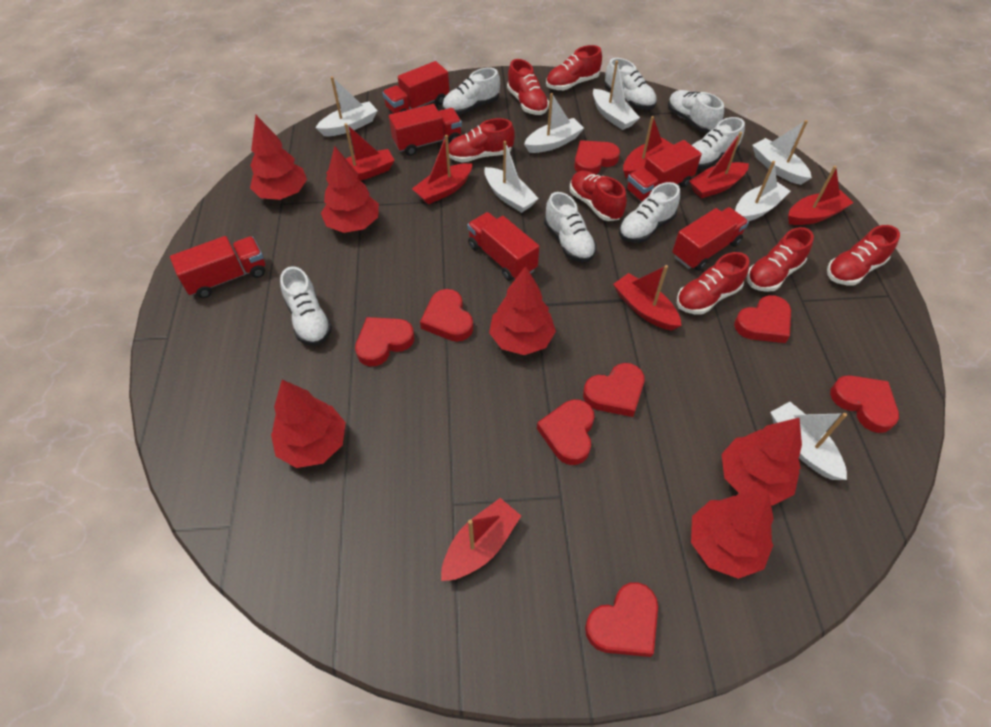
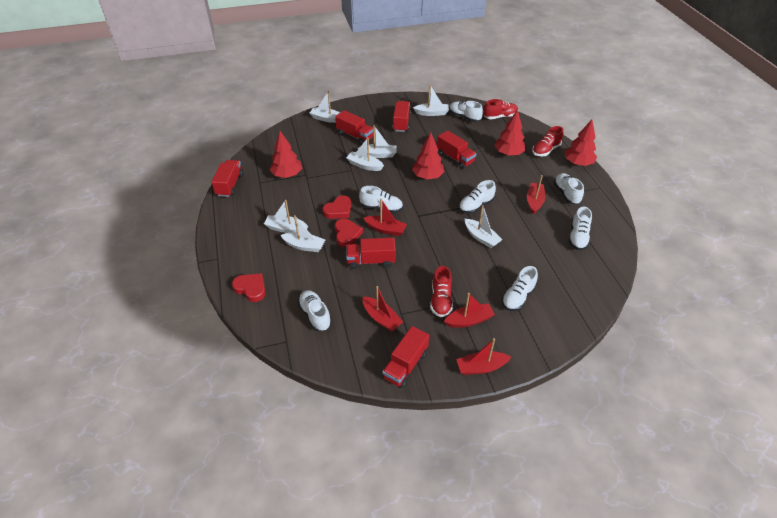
red boat: 7 -> 5
red heart: 8 -> 3
red shoe: 7 -> 3
red tree: 6 -> 4

